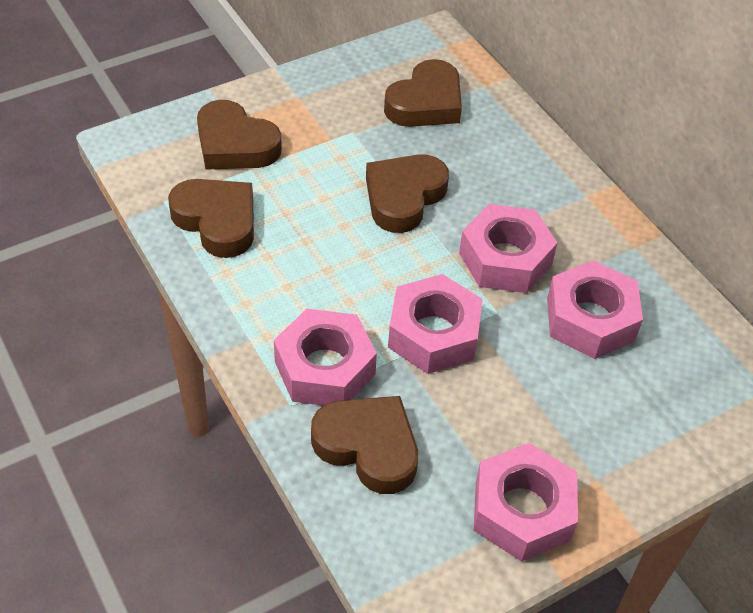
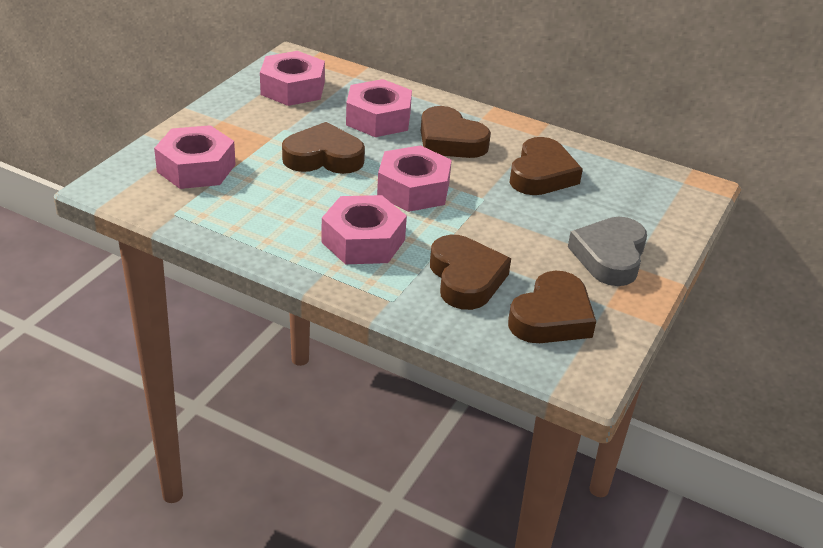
grey heart: 0 -> 1

